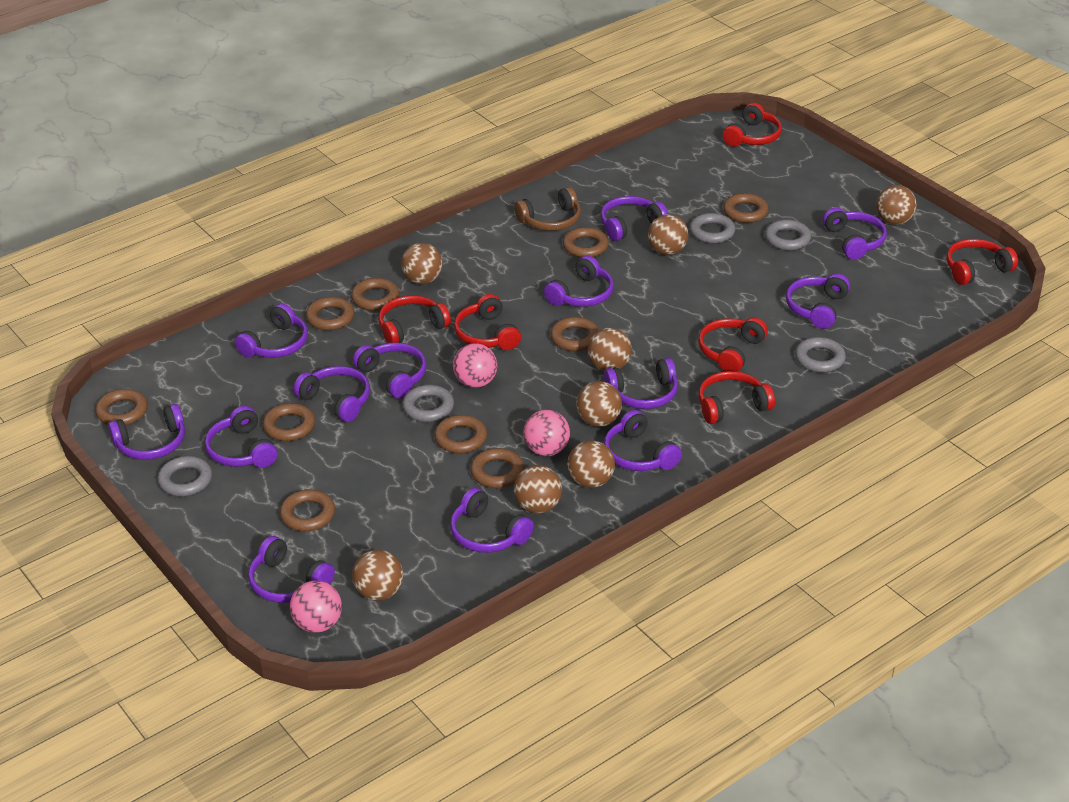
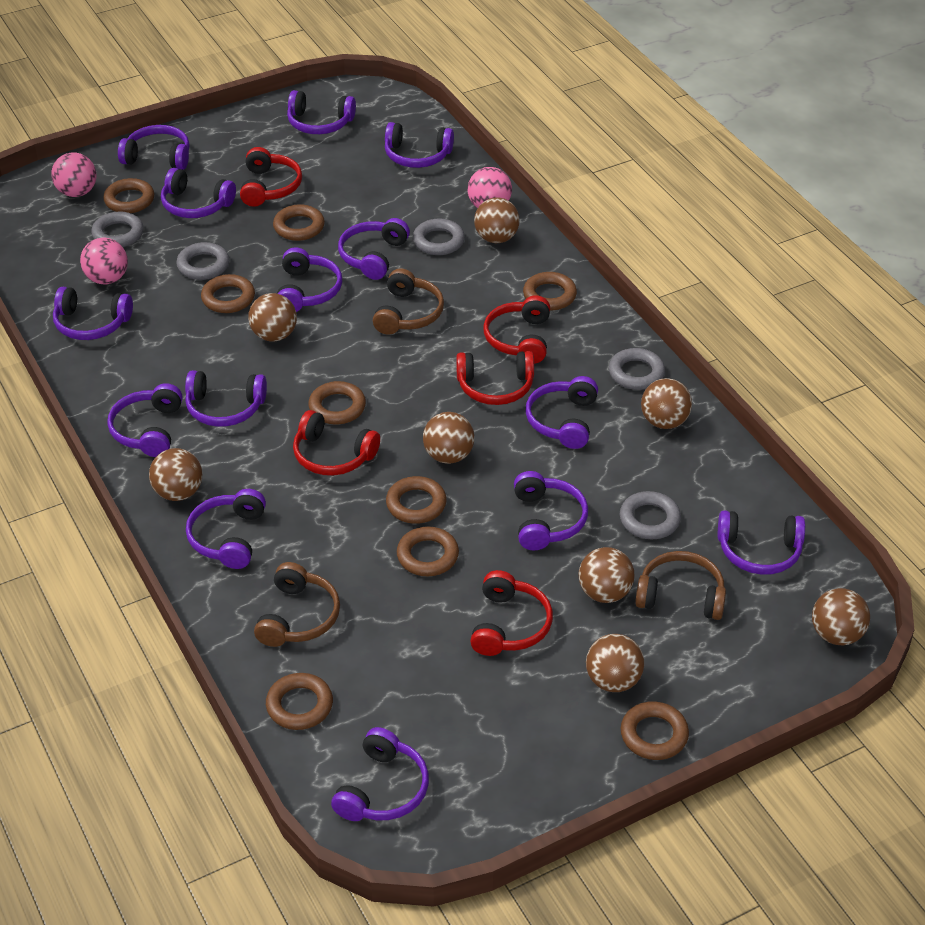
brown headphones: 1 -> 3
brown ring: 10 -> 9
purple headphones: 13 -> 14
red headphones: 6 -> 5

